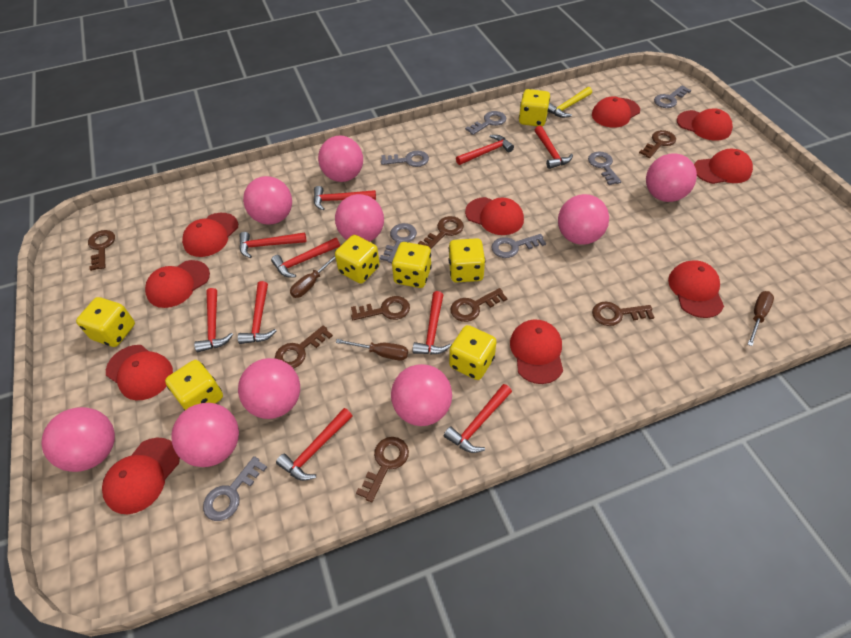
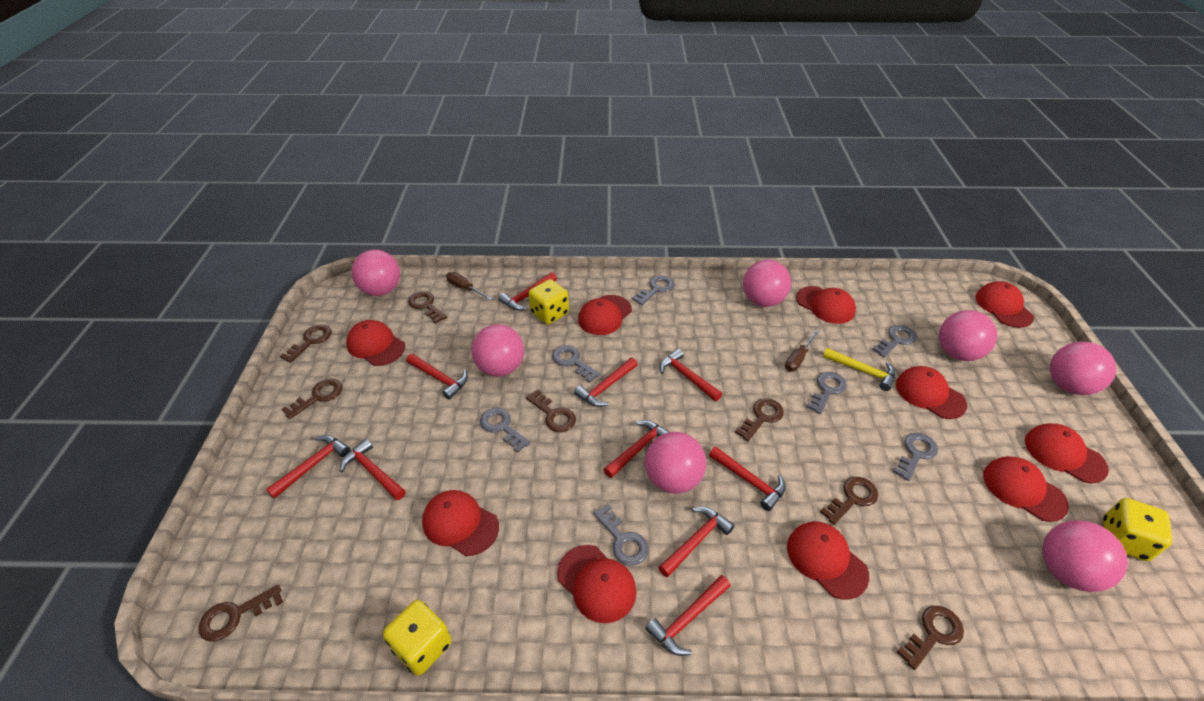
brown screwdriver: 3 -> 2
pink ball: 9 -> 7
yellow dice: 7 -> 3

